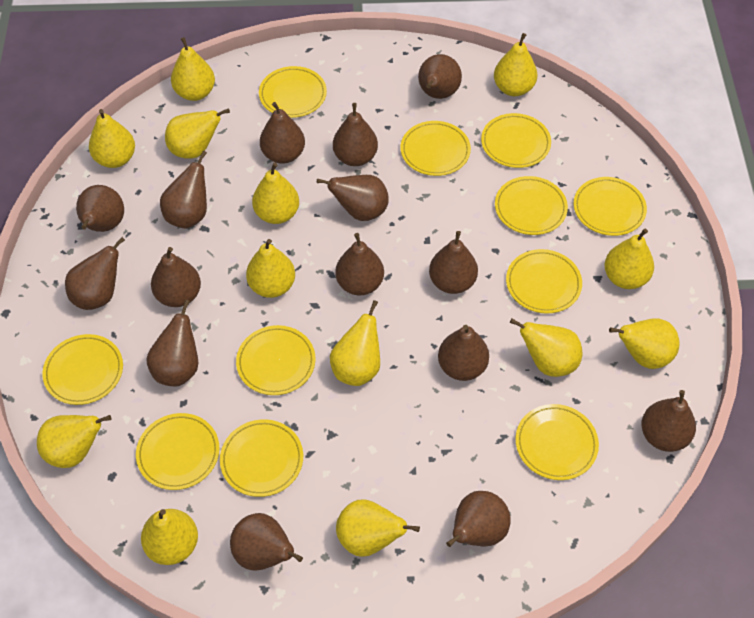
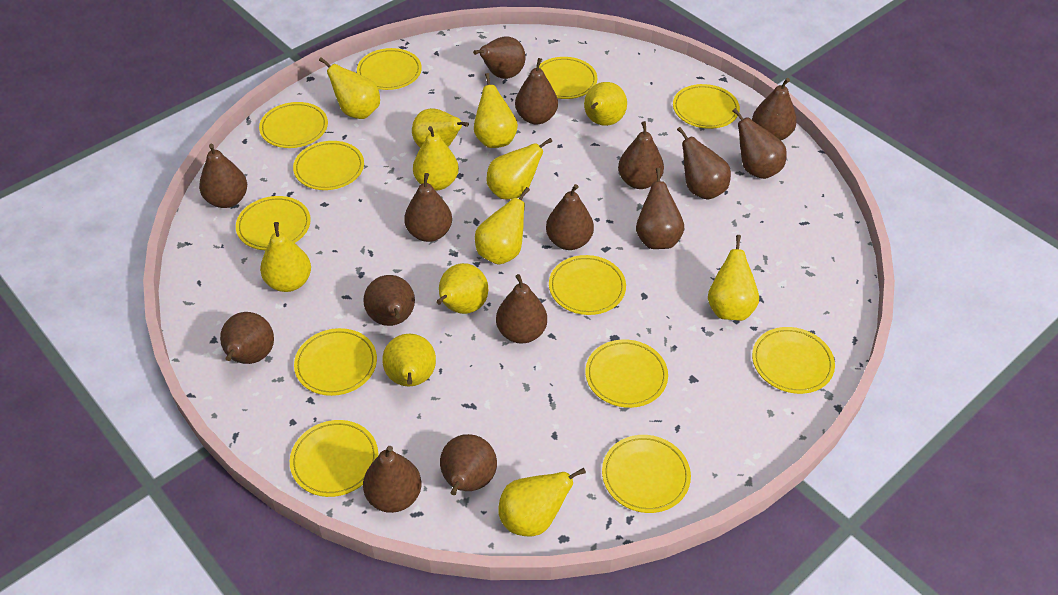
yellow pear: 13 -> 12
yellow plate: 11 -> 12

